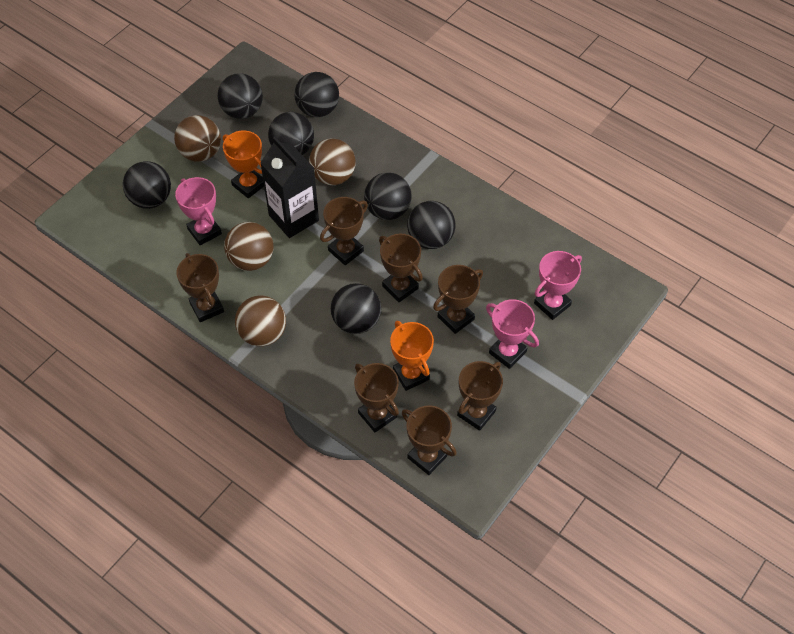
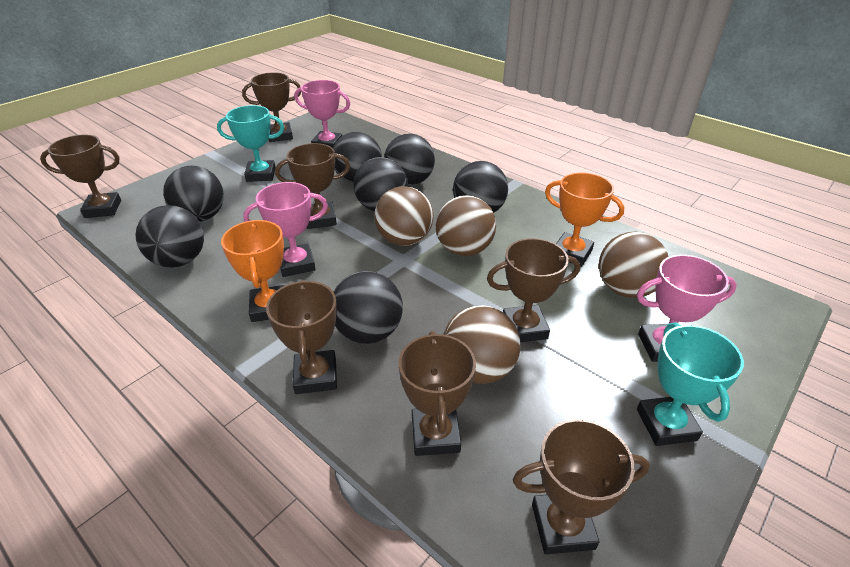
black carton: 1 -> 0
turquoise trophy: 0 -> 2

